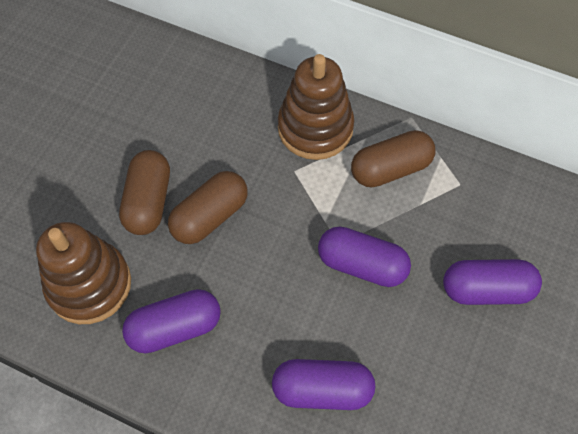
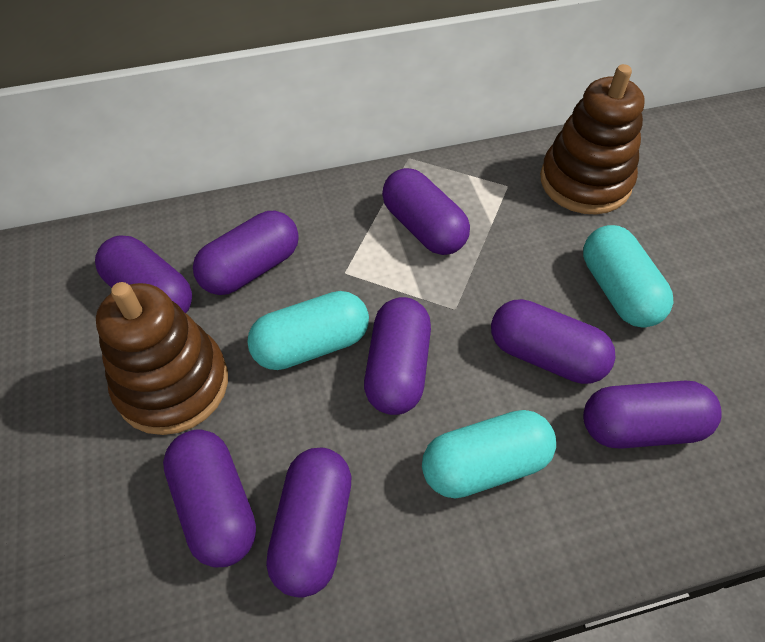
brown capsule: 3 -> 0
purple capsule: 4 -> 8
turquoise capsule: 0 -> 3

